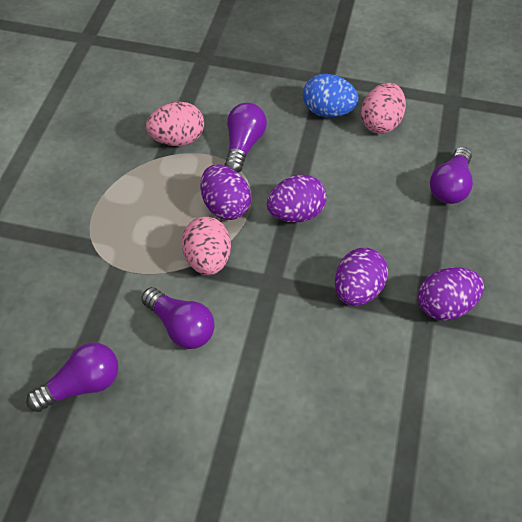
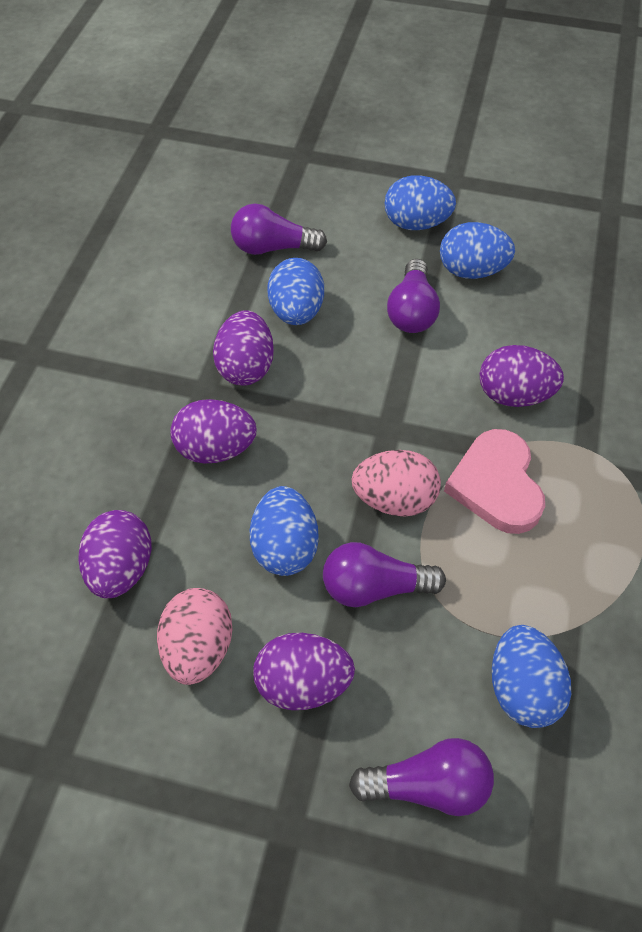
blue egg: 1 -> 5
pink egg: 3 -> 2
pink heart: 0 -> 1
purple egg: 4 -> 5

